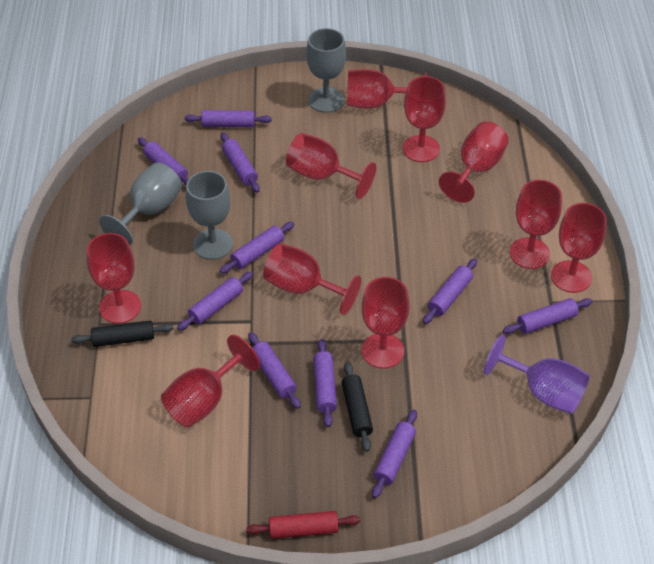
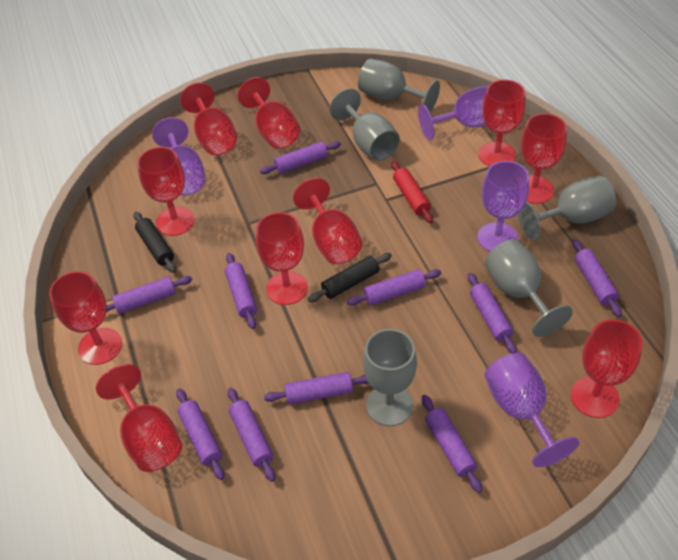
grey goblet: 3 -> 5
purple goblet: 1 -> 4

